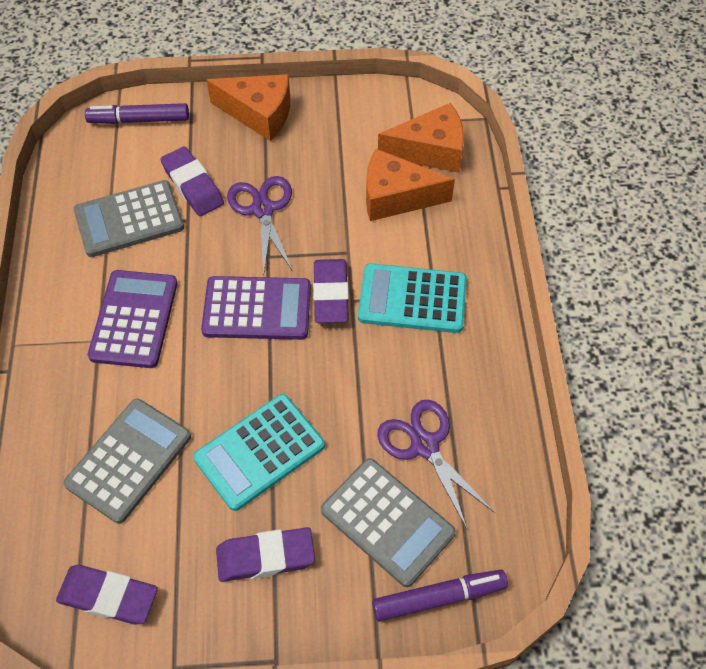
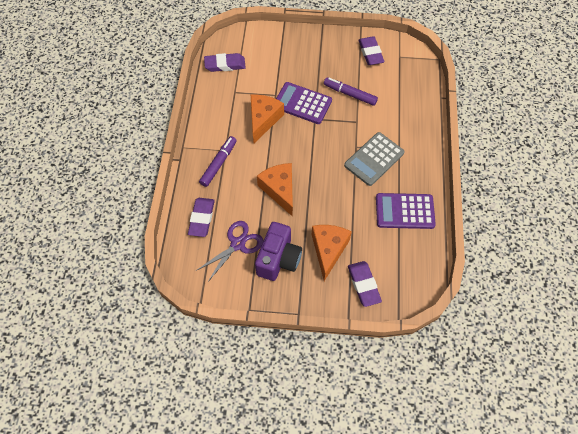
grey calculator: 3 -> 1
purple camera: 0 -> 1
purple scissors: 2 -> 1
turquoise calculator: 2 -> 0

